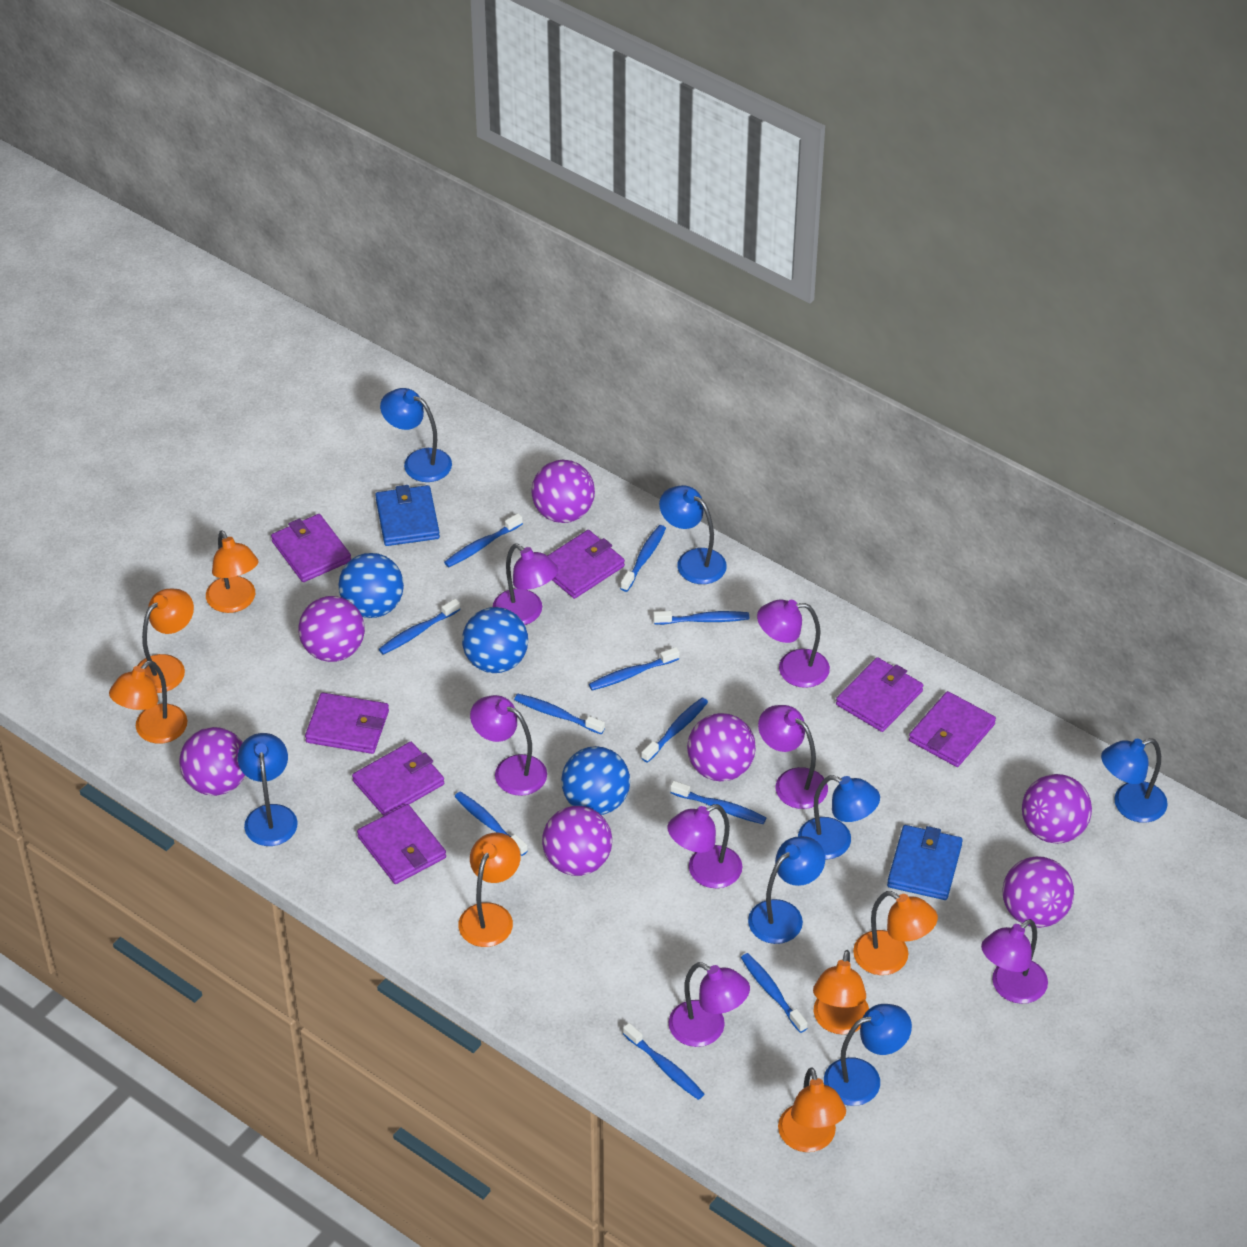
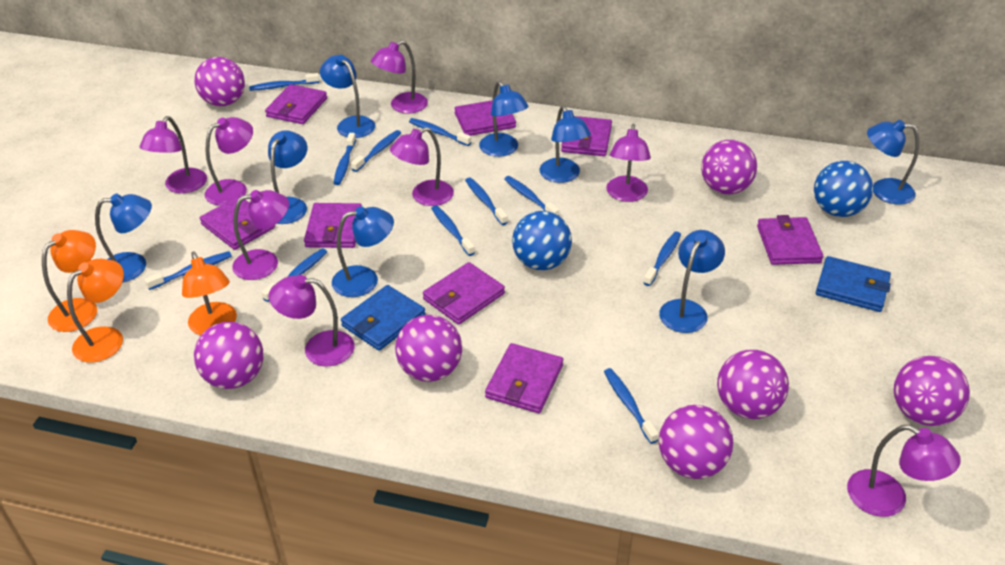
blue ball: 3 -> 2
blue lamp: 7 -> 8
orange lamp: 7 -> 3
purple lamp: 7 -> 8
purple wallet: 7 -> 8

